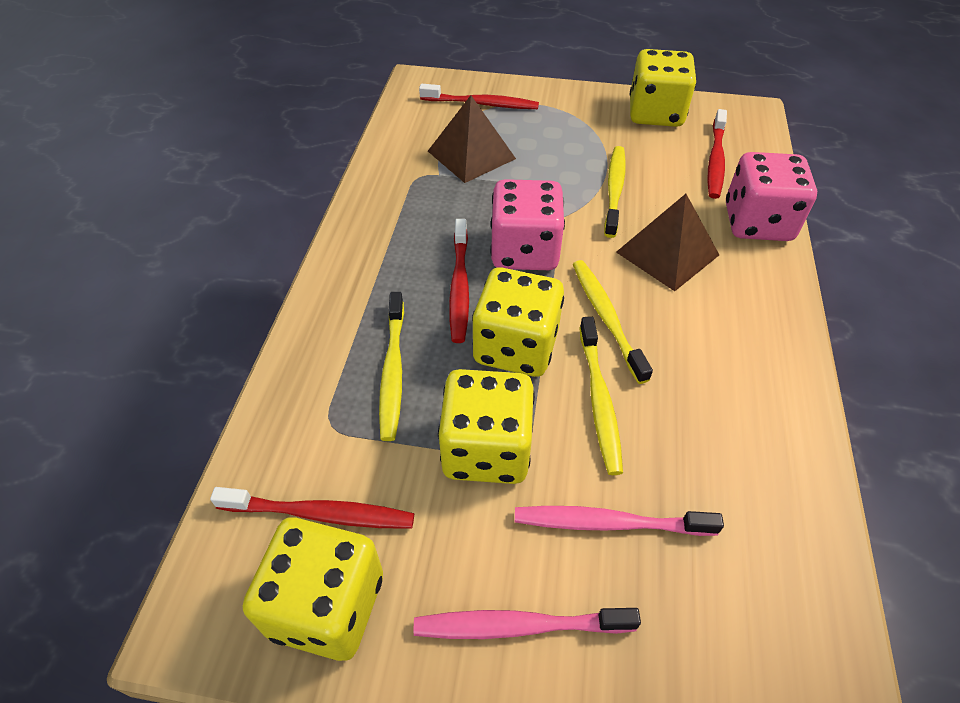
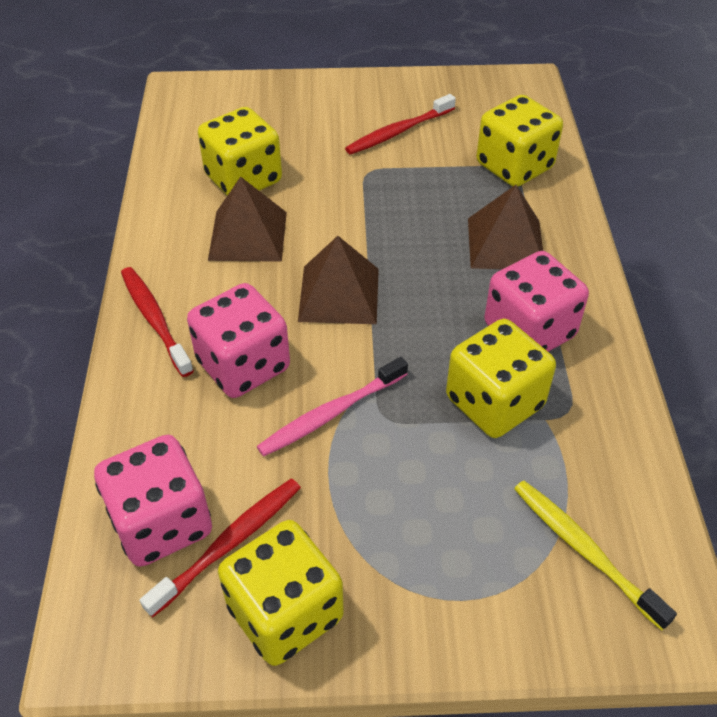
brown pyramid: 2 -> 3
pink dice: 2 -> 3
pink toothbrush: 2 -> 1
red toothbrush: 4 -> 3
yellow toothbrush: 4 -> 1

